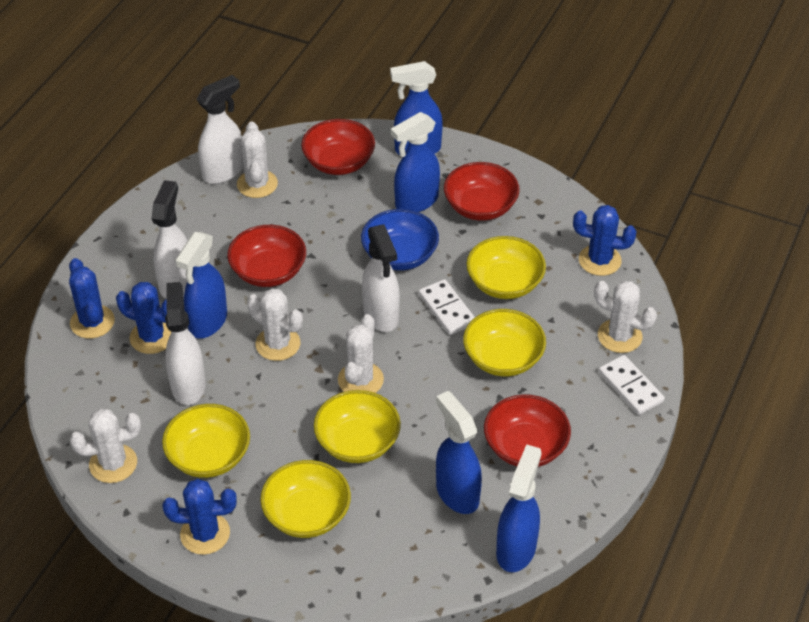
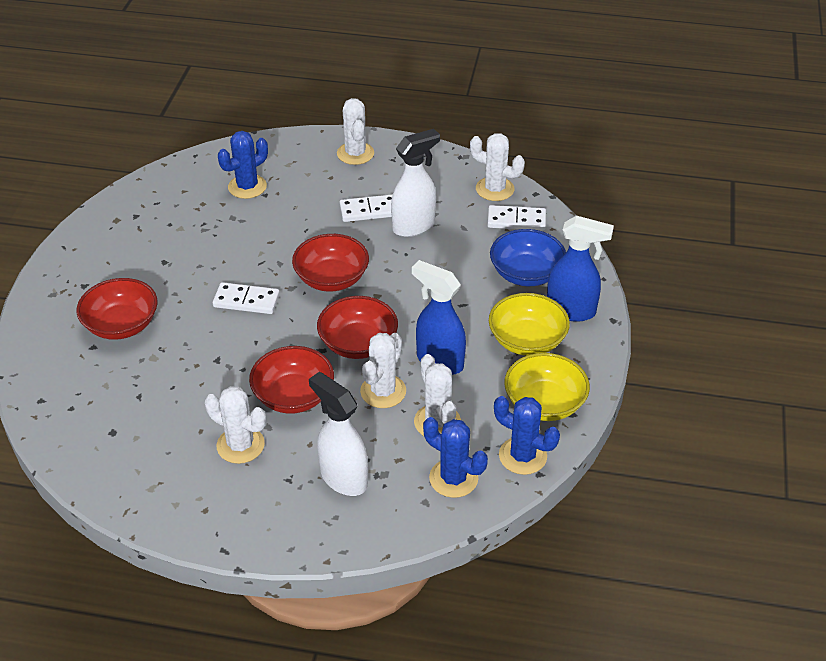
blue cactus: 4 -> 3
blue spray bottle: 5 -> 2
white domino: 2 -> 3
white spray bottle: 4 -> 2
yellow bowl: 5 -> 2

